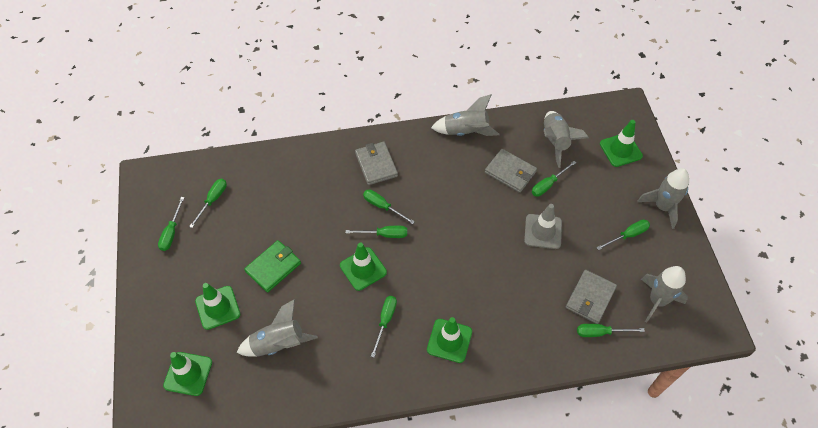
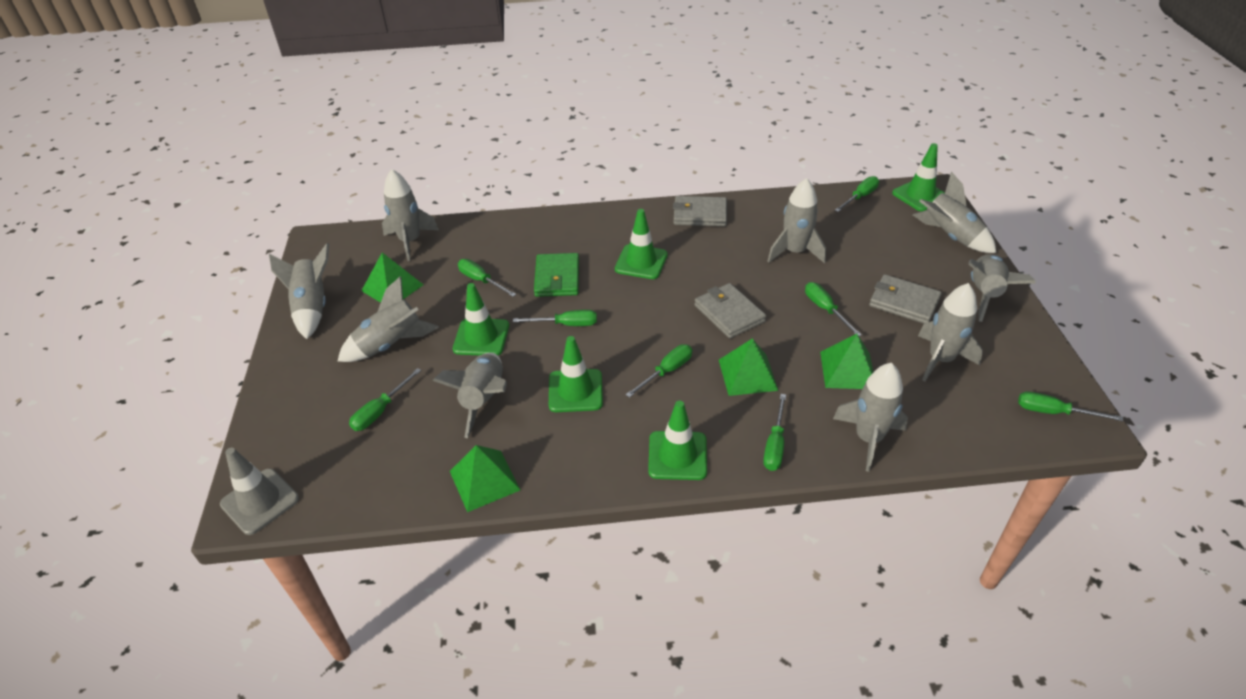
green pyramid: 0 -> 4
grey rocket: 5 -> 9

